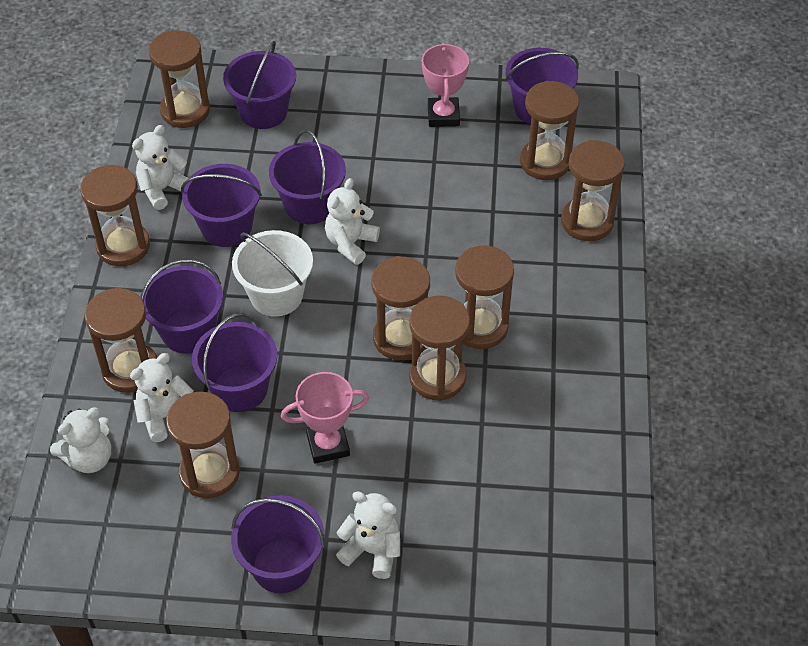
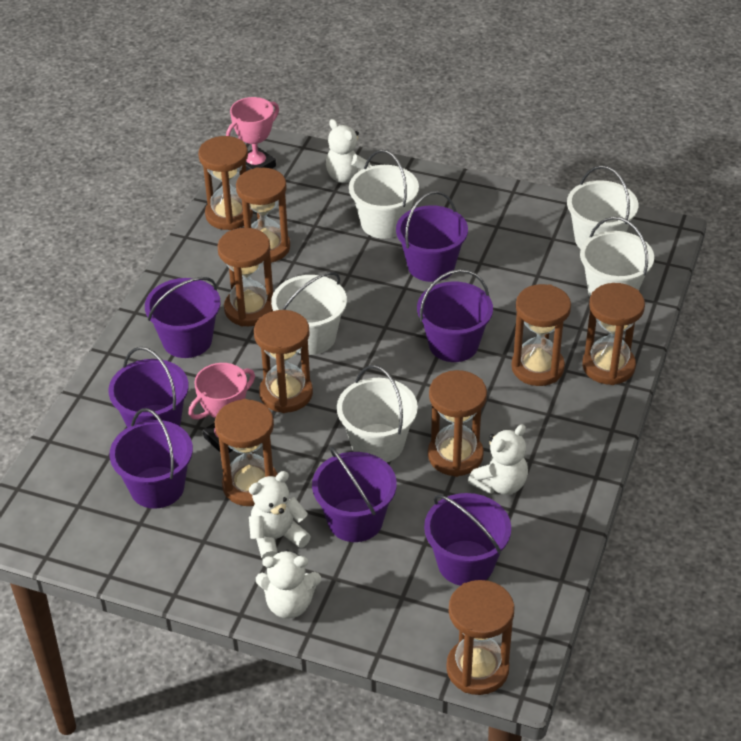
white bucket: 1 -> 5
white teddy bear: 5 -> 4

